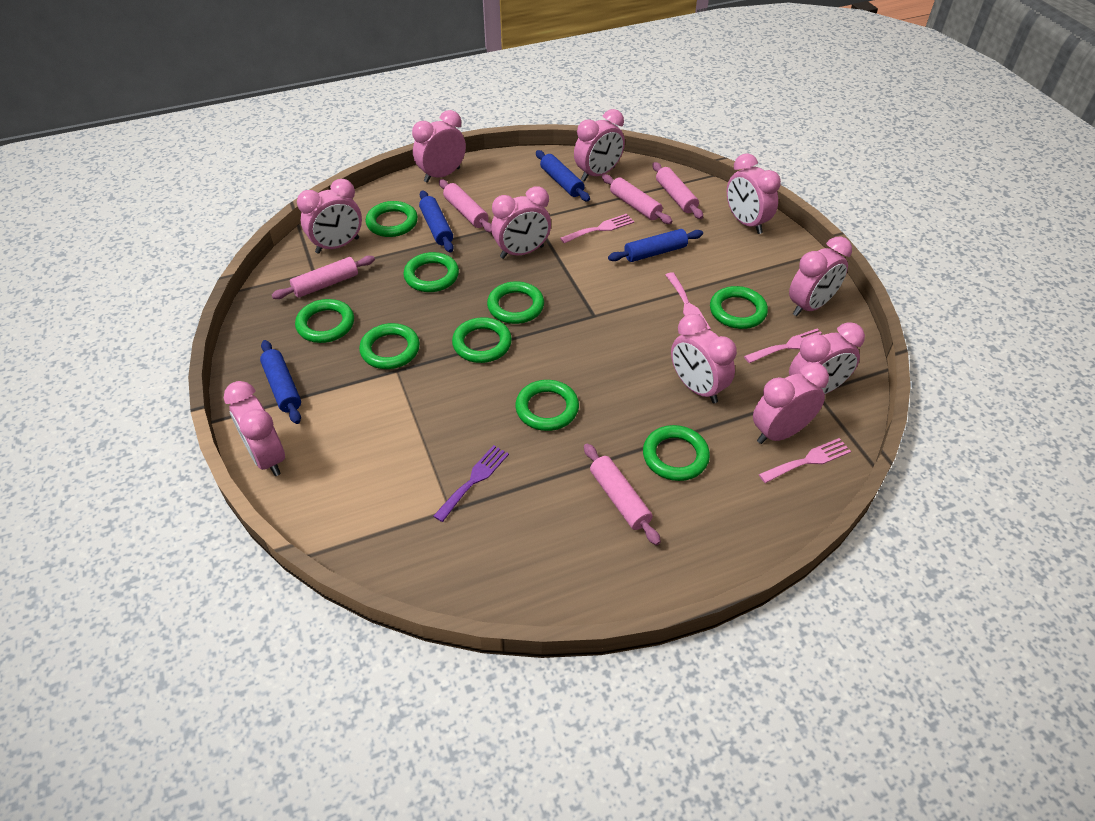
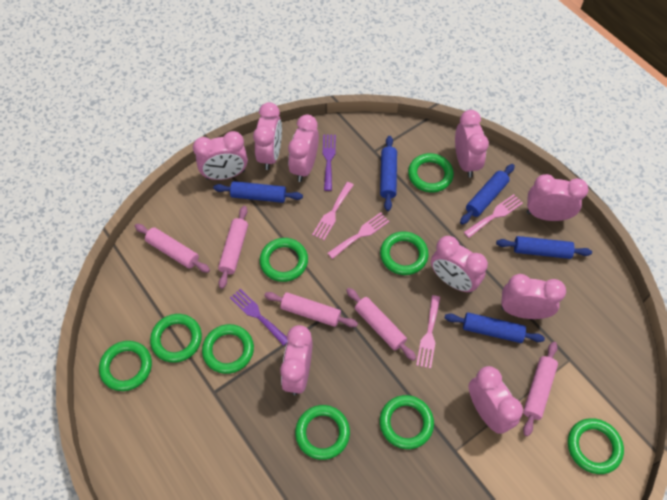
blue rolling pin: 4 -> 5
pink clock: 10 -> 9
purple fork: 1 -> 2

